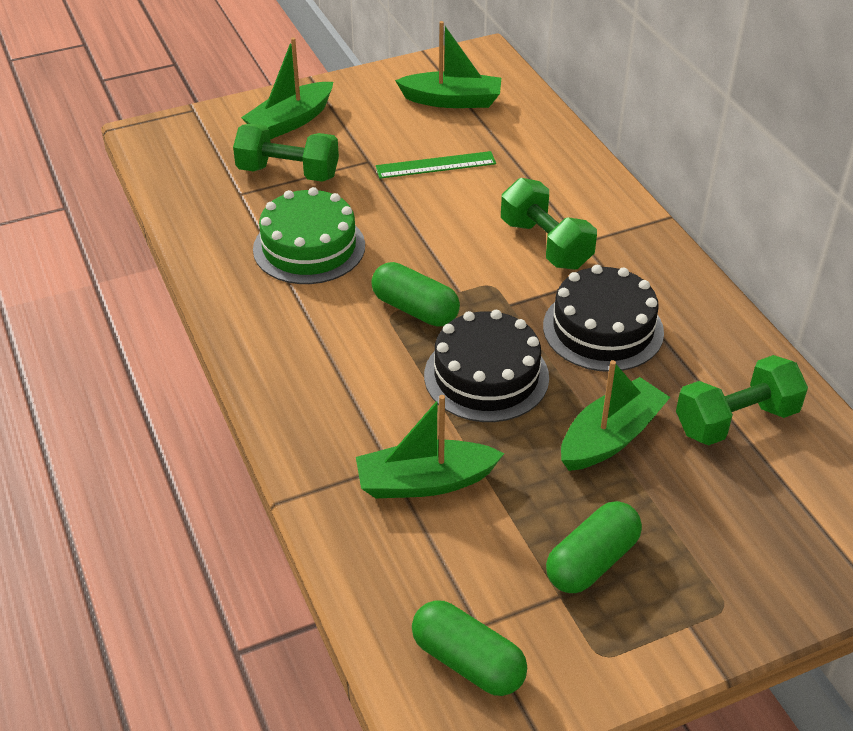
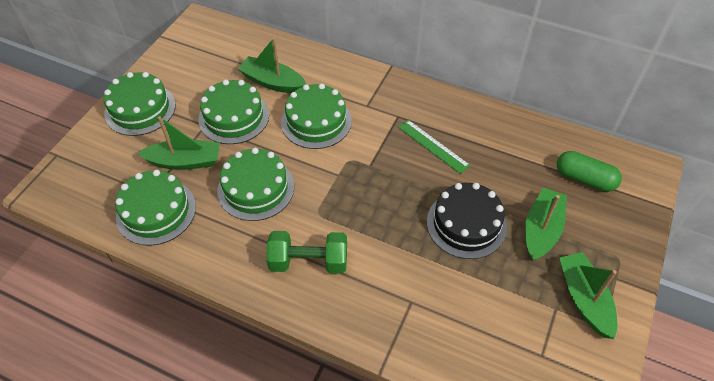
black cake: 2 -> 1
green cake: 1 -> 5
green capsule: 3 -> 1
green dumbbell: 3 -> 1

